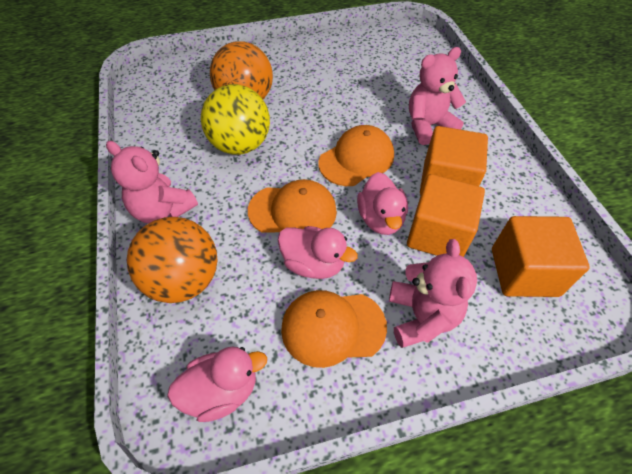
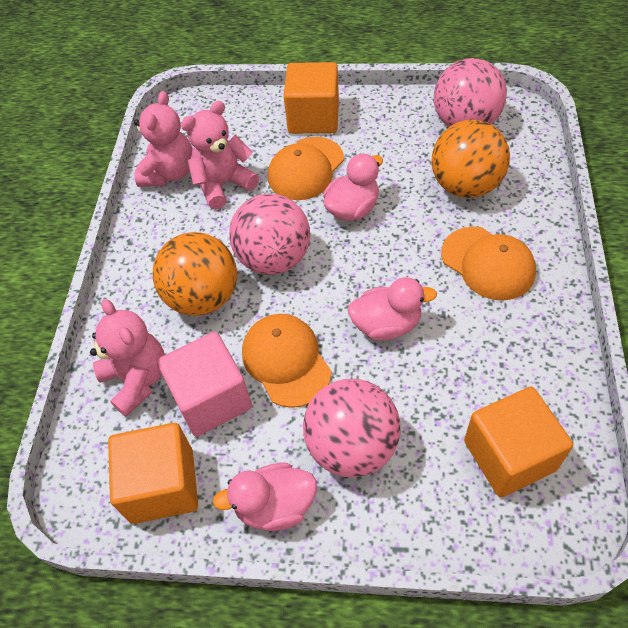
pink ball: 0 -> 3
pink cube: 0 -> 1
yellow ball: 1 -> 0

